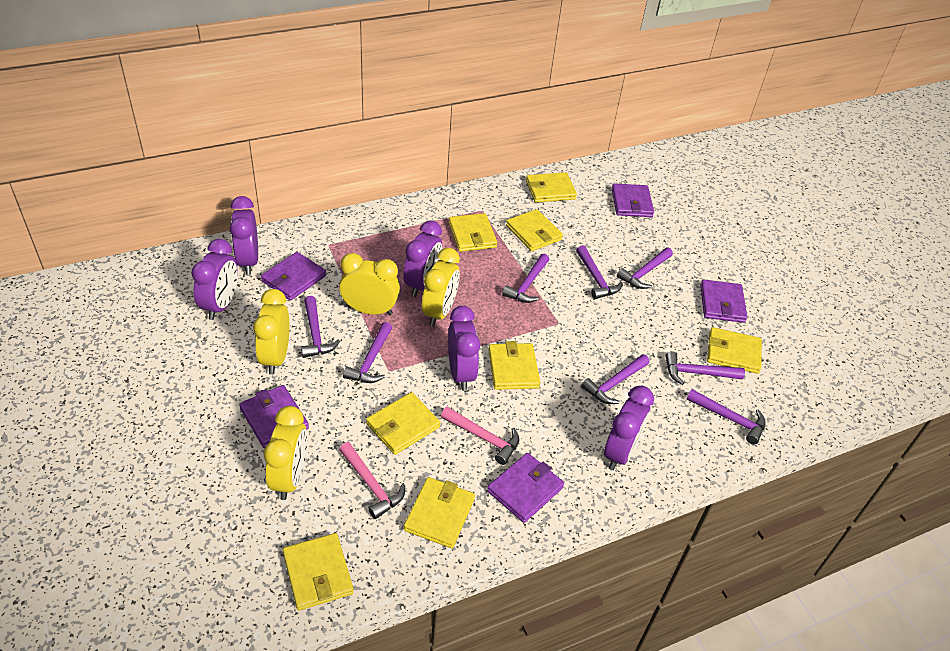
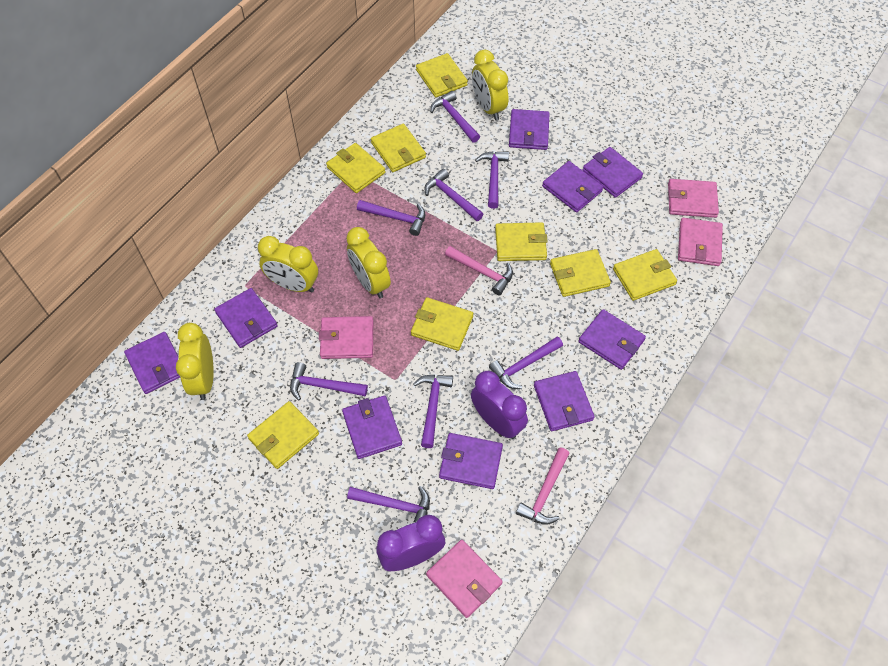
pink wallet: 0 -> 4
purple clock: 5 -> 2
purple wallet: 5 -> 9

